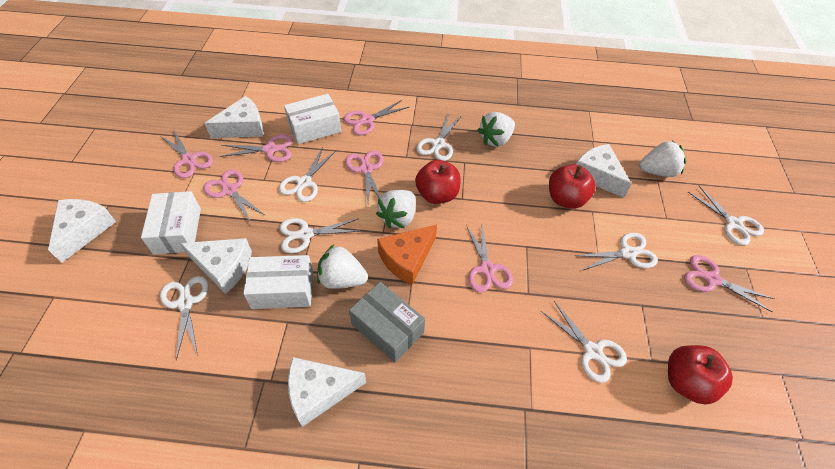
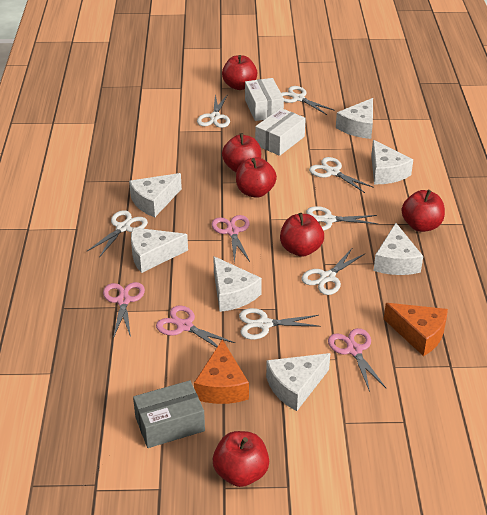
orange cheese: 1 -> 2
pink scissors: 7 -> 4
red apple: 3 -> 6
white box: 3 -> 2
white cheese: 5 -> 7
white strawberry: 4 -> 0

